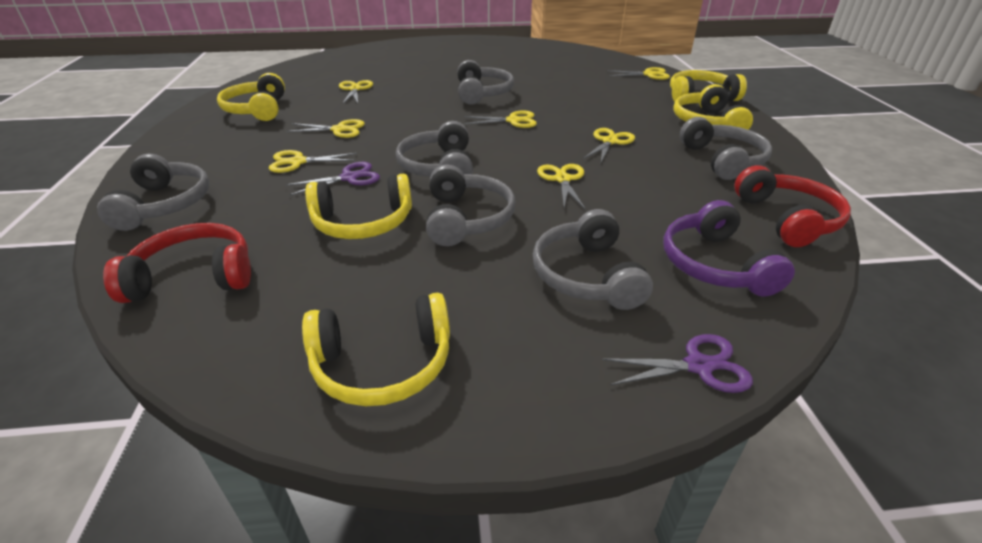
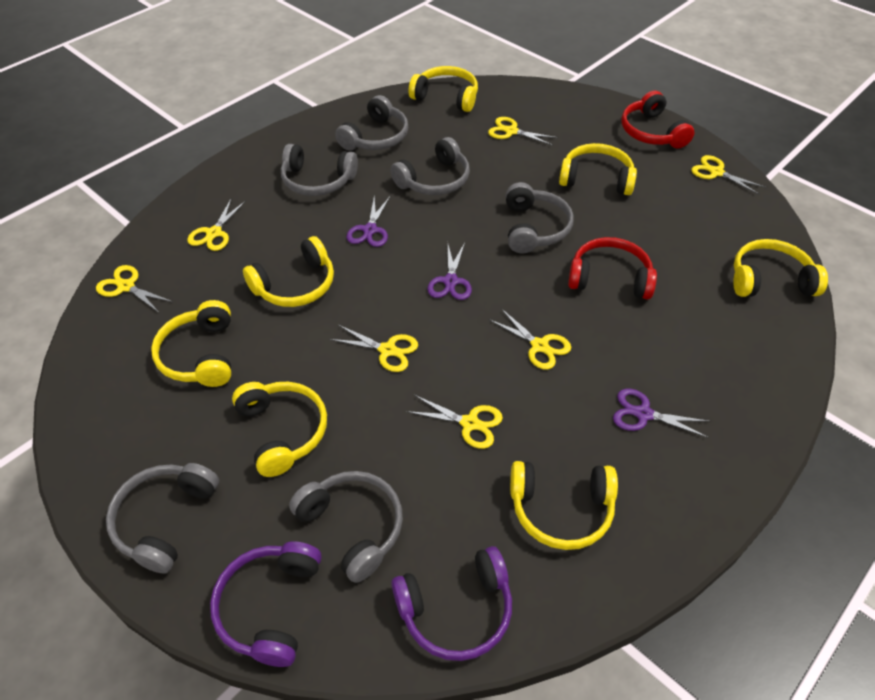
purple headphones: 1 -> 2
purple scissors: 2 -> 3
yellow headphones: 5 -> 7

